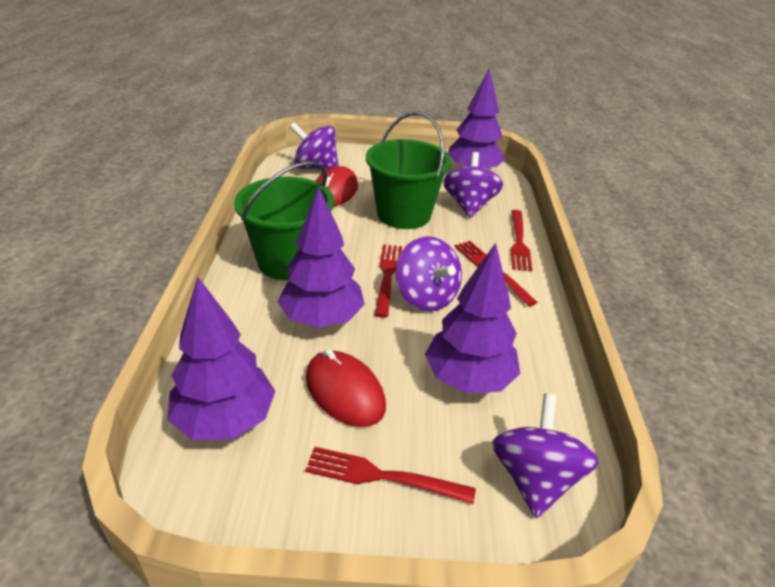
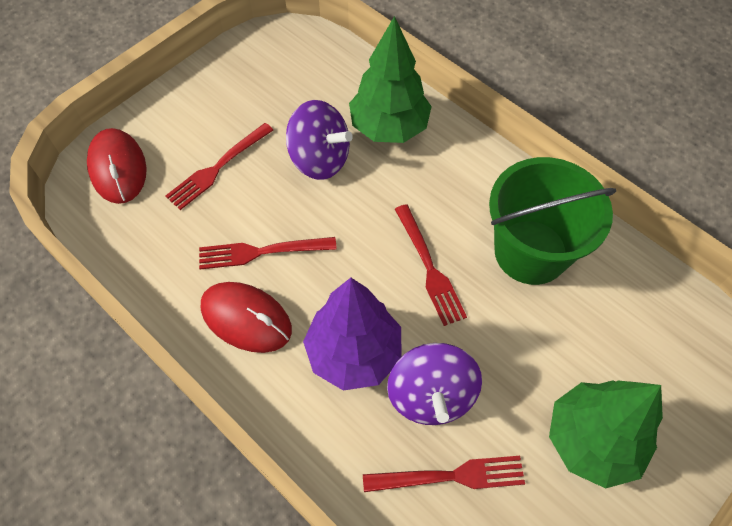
green bucket: 2 -> 1
green tree: 0 -> 2
purple spinning top: 4 -> 2
purple tree: 4 -> 1

